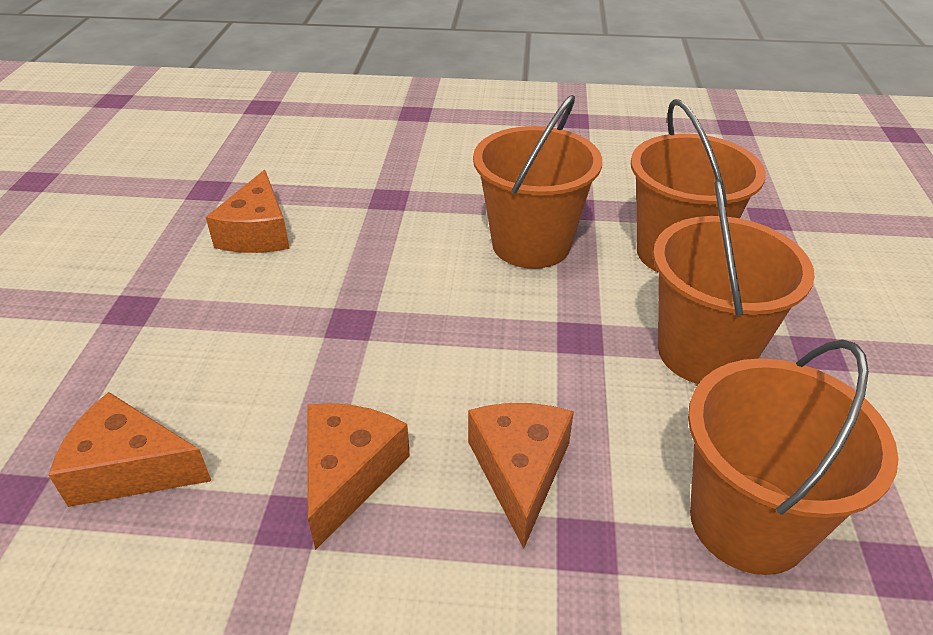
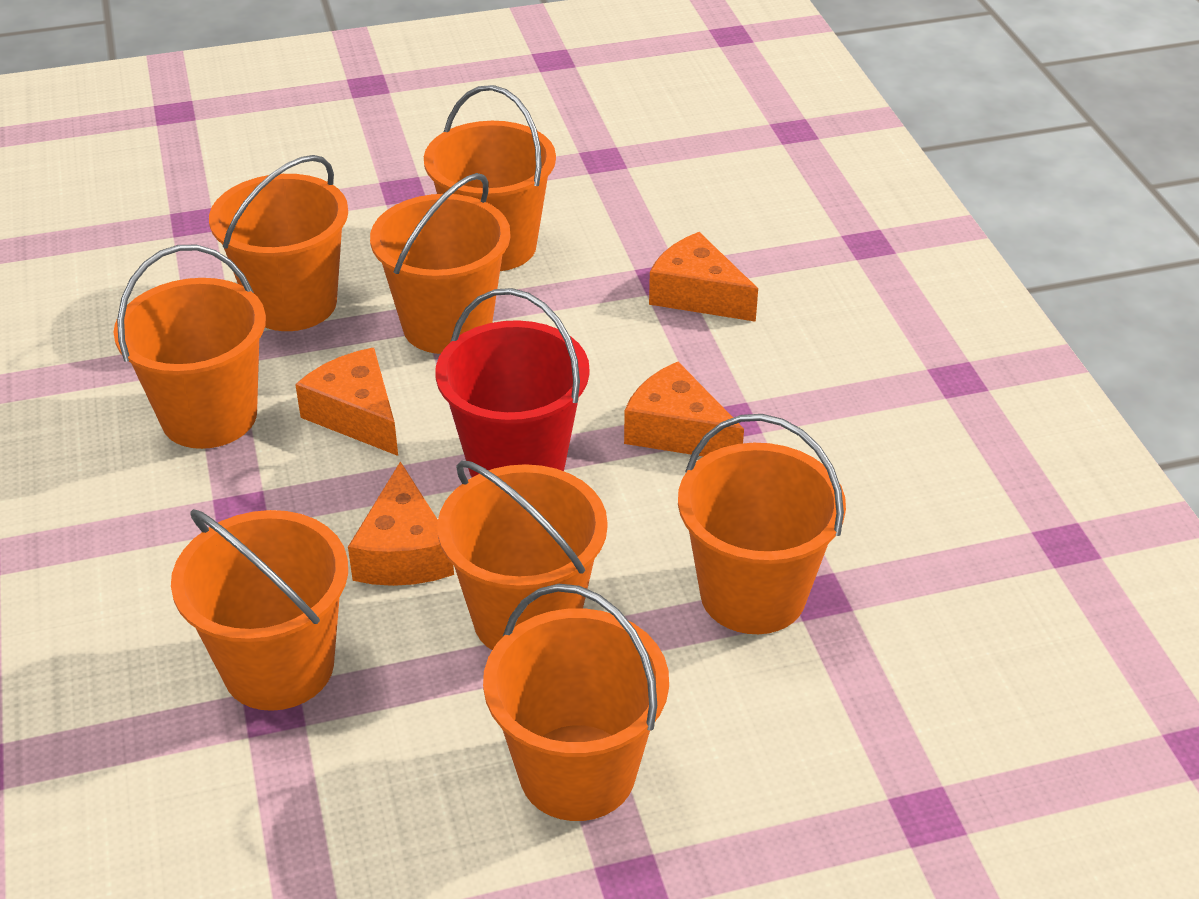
orange bucket: 4 -> 8
red bucket: 0 -> 1

